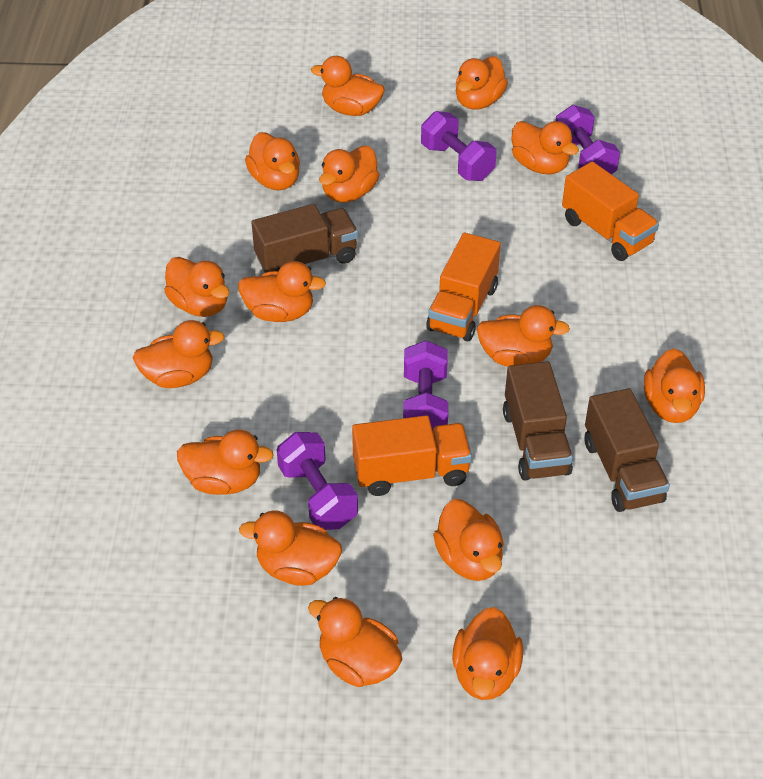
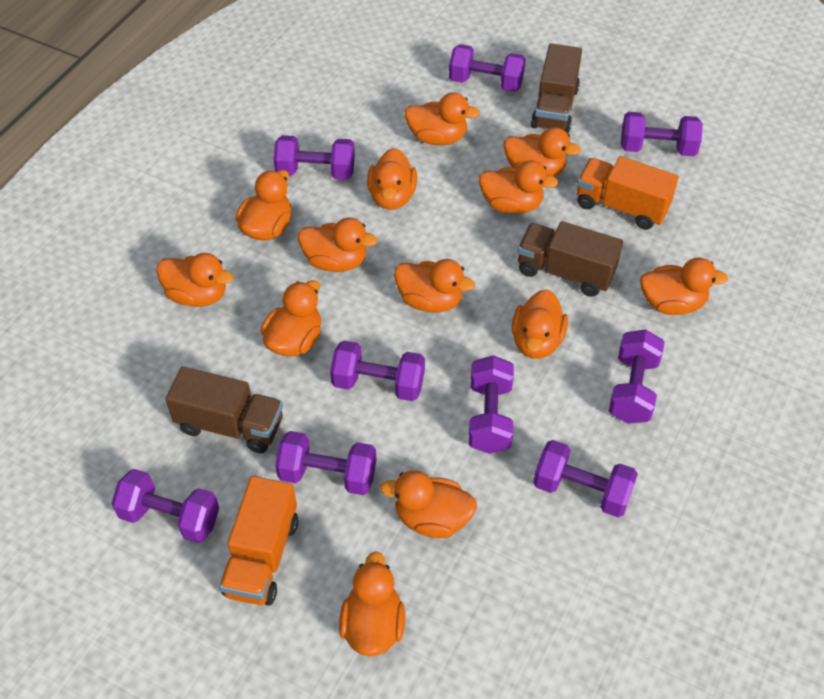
orange duck: 15 -> 13
orange truck: 3 -> 2
purple dumbbell: 4 -> 9

